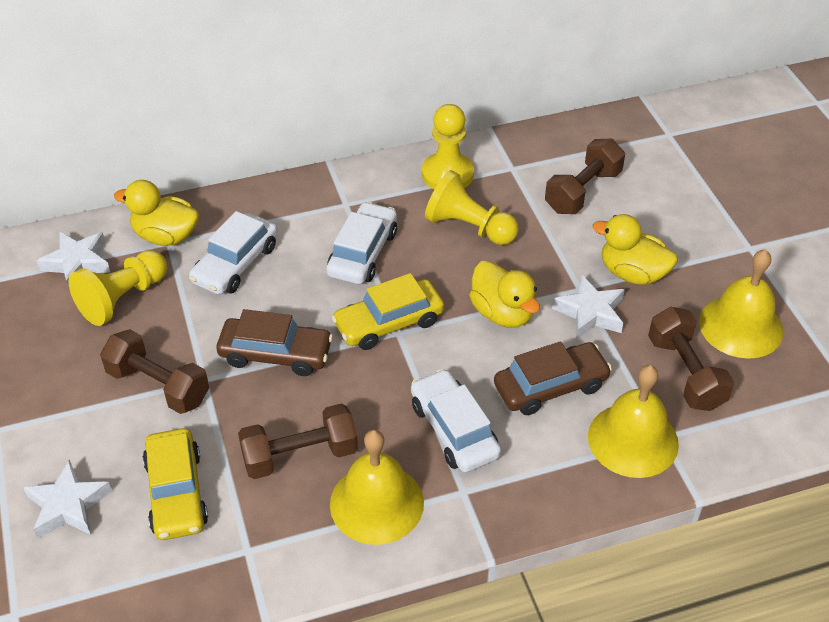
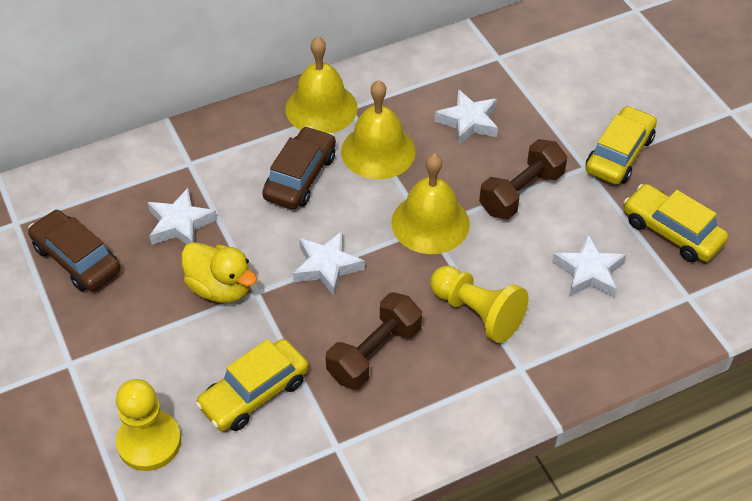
brown dumbbell: 4 -> 2
white car: 3 -> 0
white star: 3 -> 4
yellow car: 2 -> 3
yellow duck: 3 -> 1
yellow pawn: 3 -> 2

